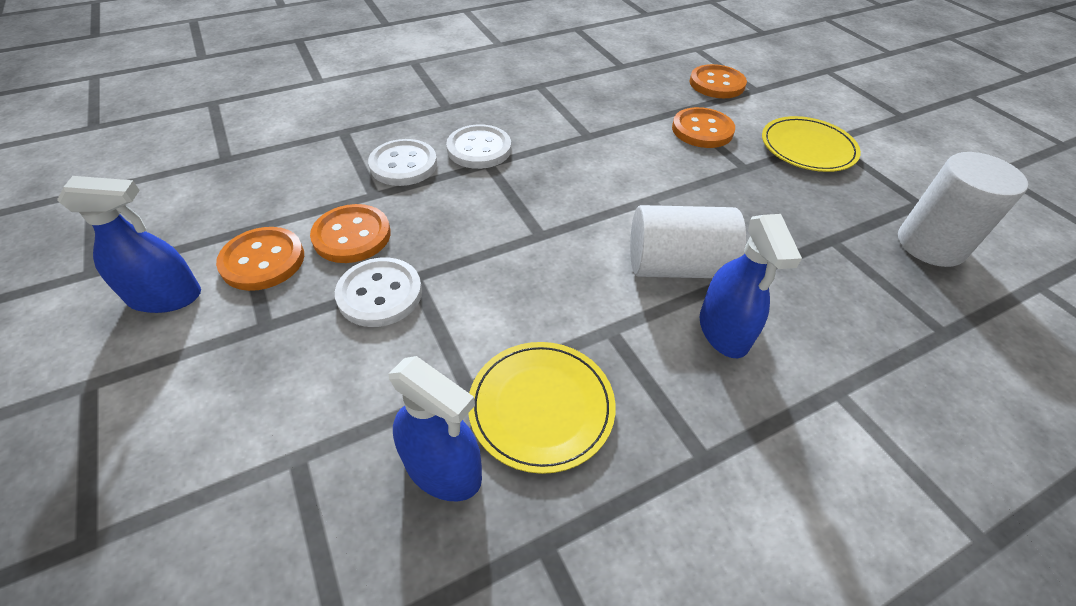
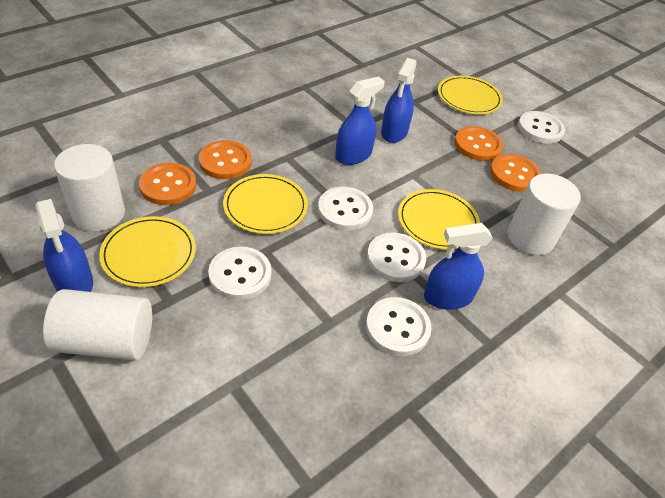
blue spray bottle: 3 -> 4
white button: 3 -> 5
white cylinder: 2 -> 3
yellow plate: 2 -> 4

